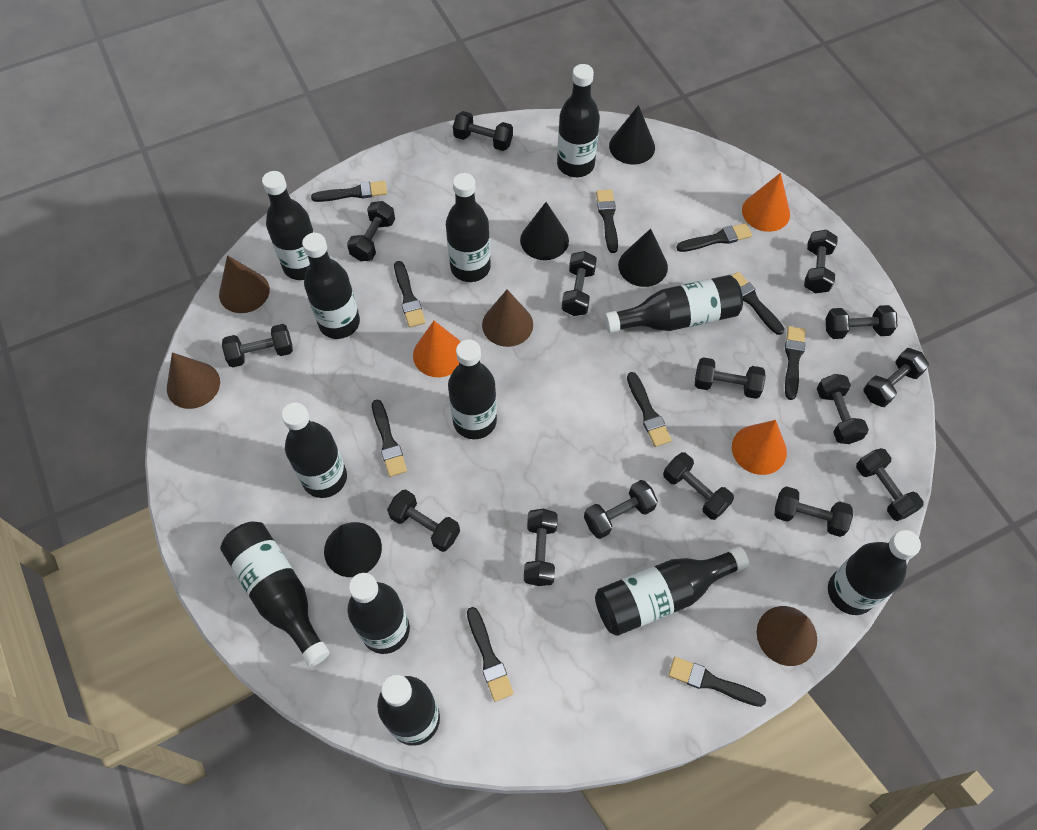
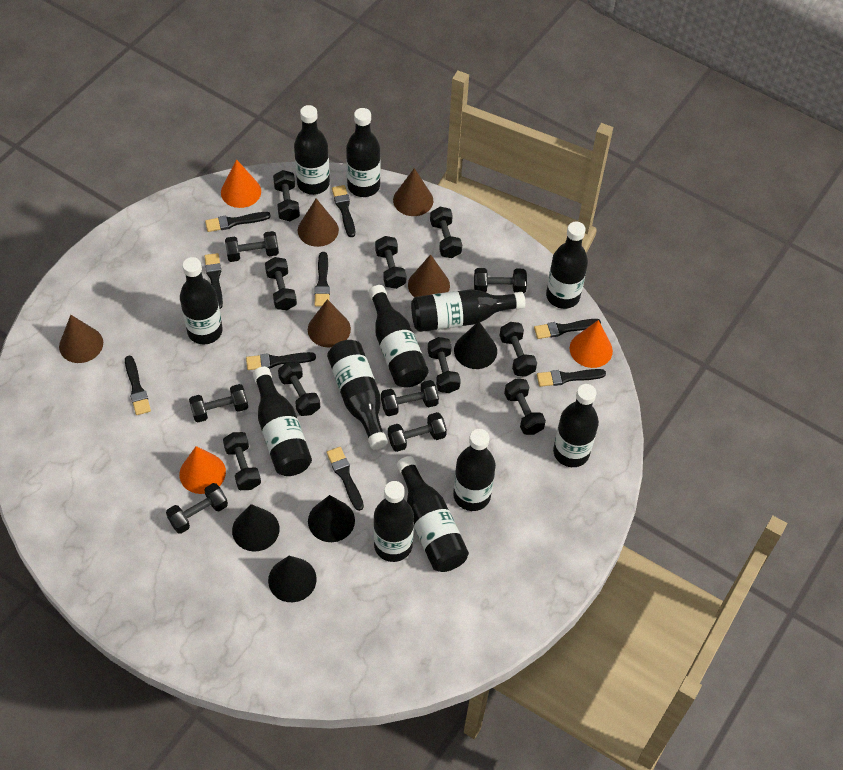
black brush: 10 -> 9
brown cone: 4 -> 5

